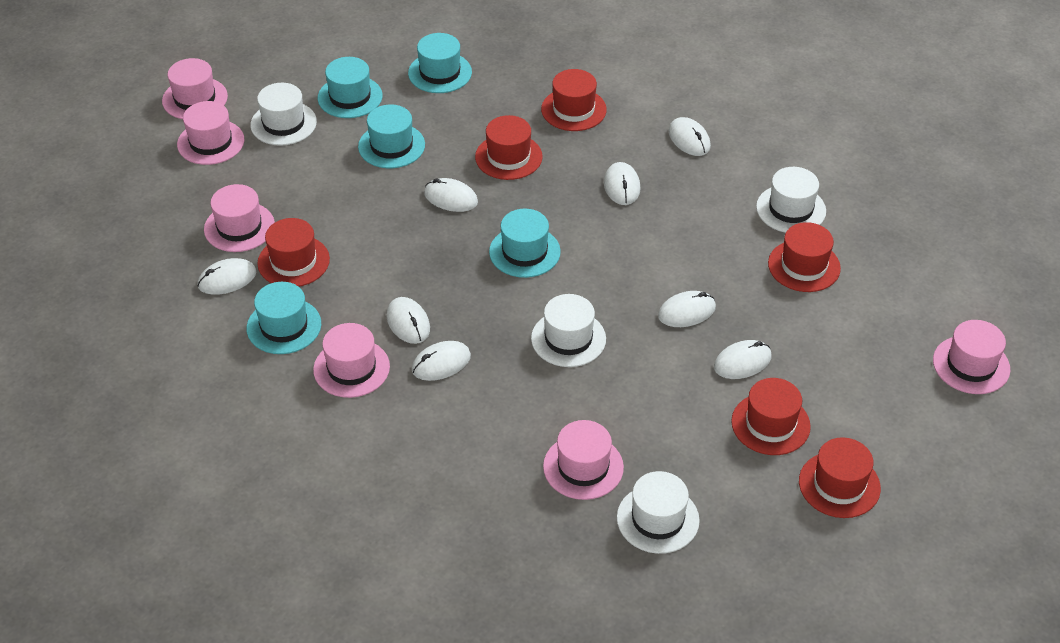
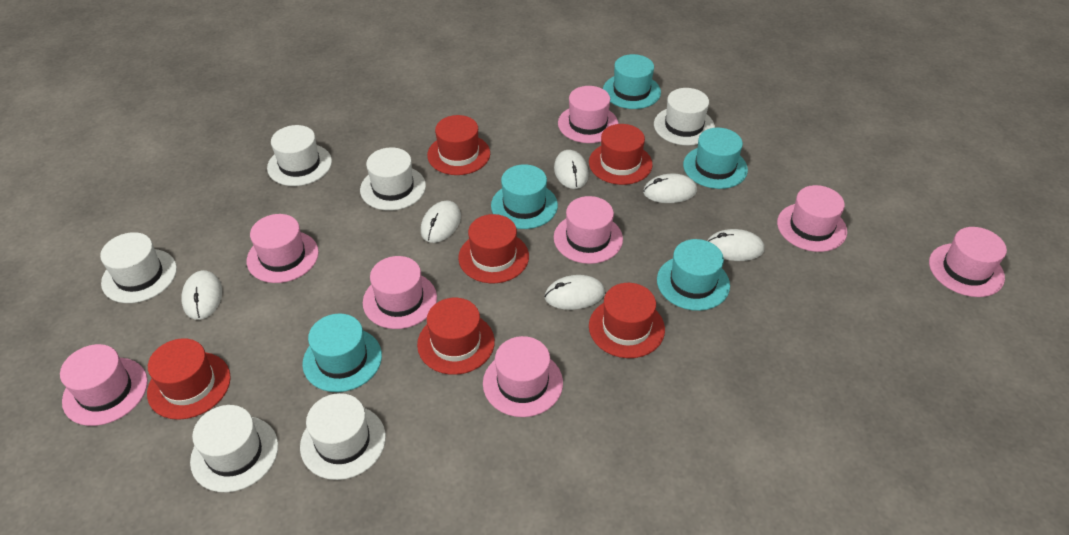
pink hat: 6 -> 8
white hat: 4 -> 6
white mouse: 8 -> 6

